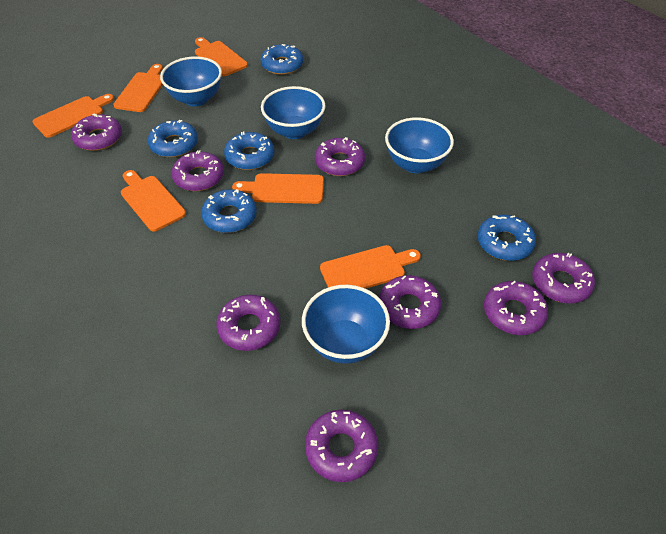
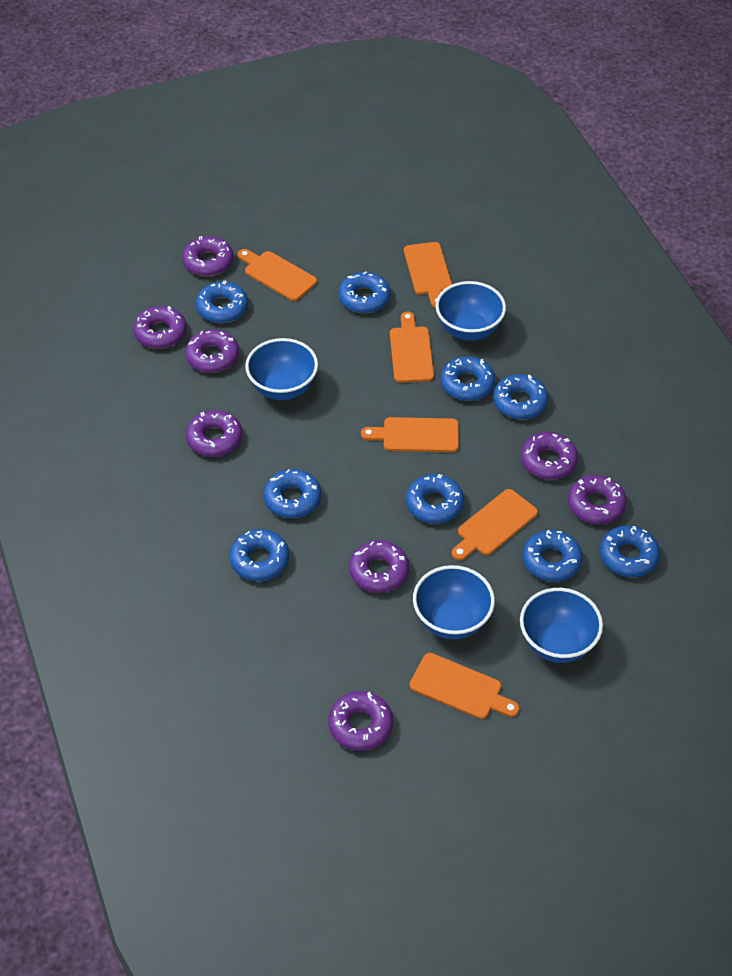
blue donut: 5 -> 9

